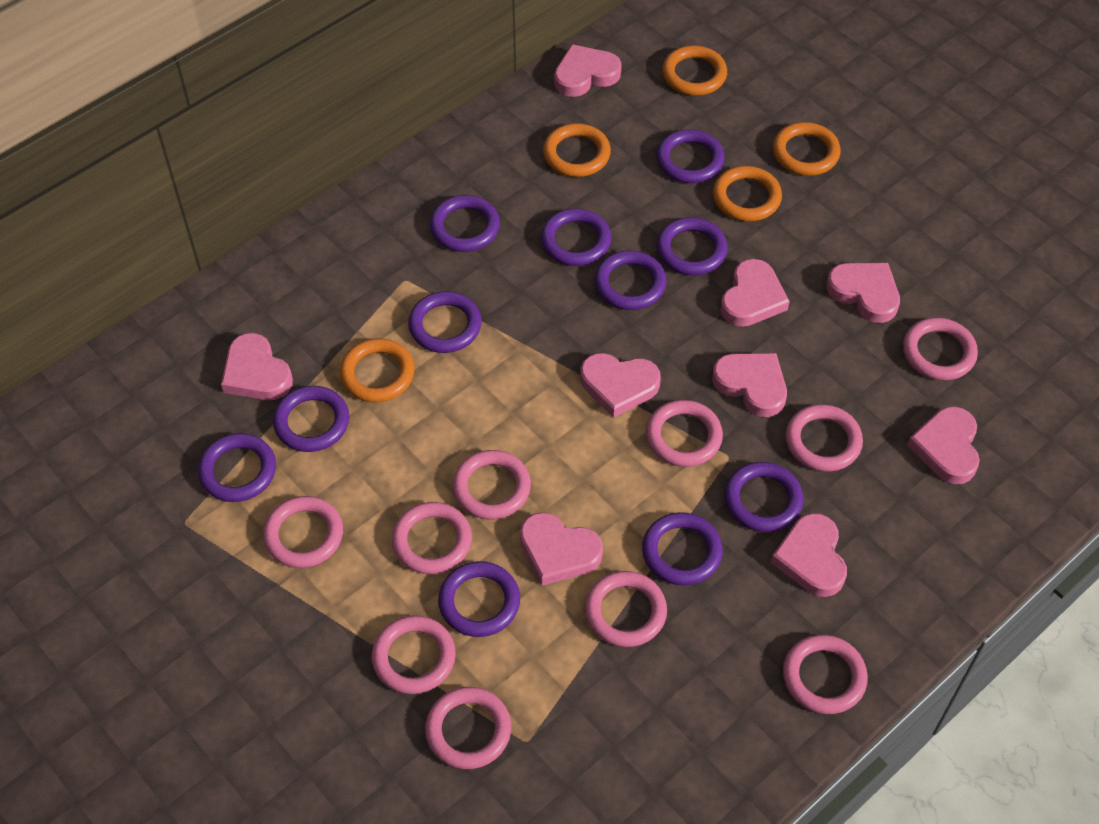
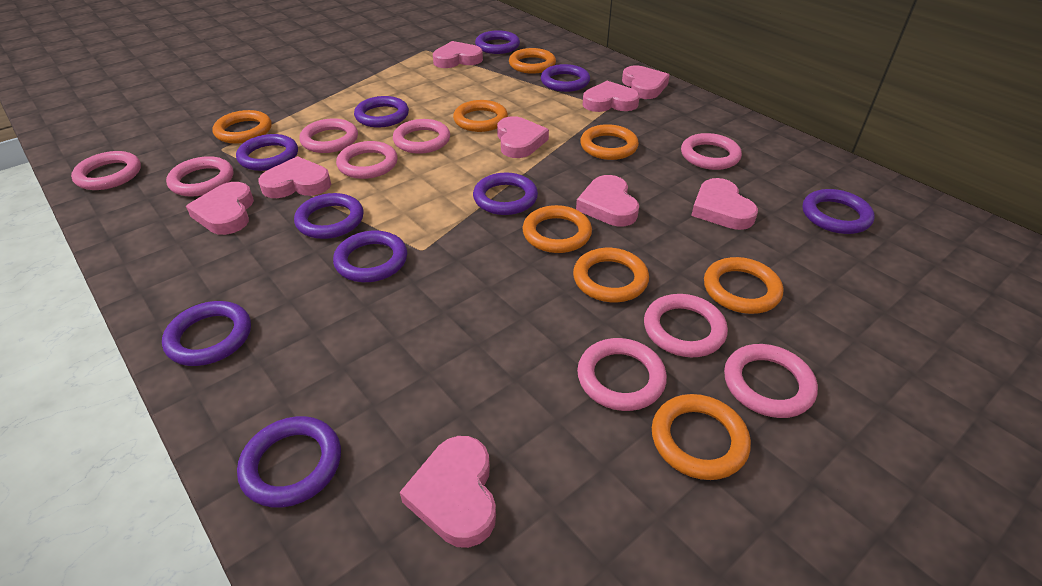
orange ring: 5 -> 8
pink ring: 10 -> 9
purple ring: 11 -> 10

